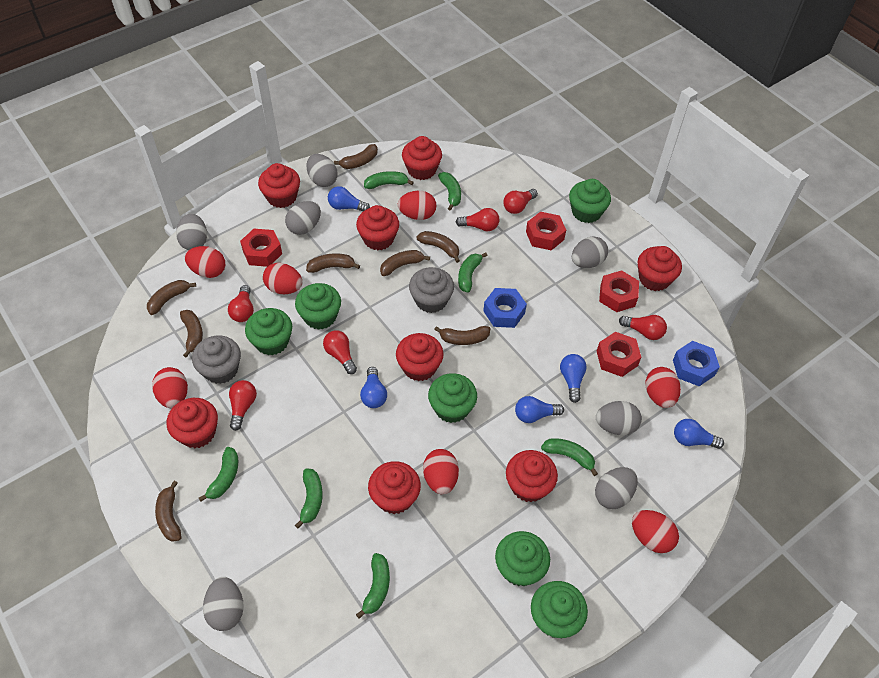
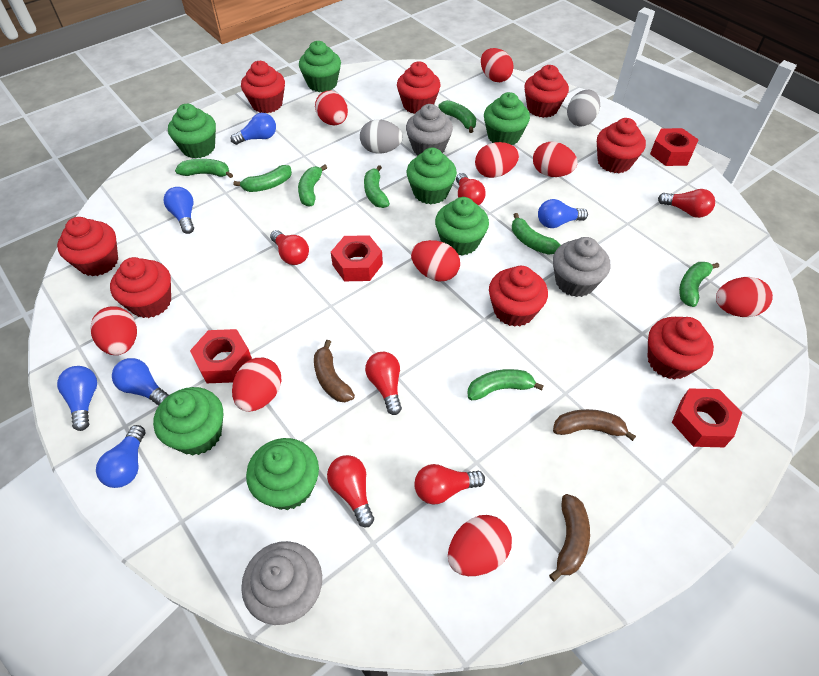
blue light bulb: 5 -> 6
blue nut: 2 -> 0
brown banana: 8 -> 3
green banana: 7 -> 8
green cupcake: 6 -> 7
grey cupcake: 2 -> 3
grey egg: 7 -> 2
red egg: 7 -> 9

